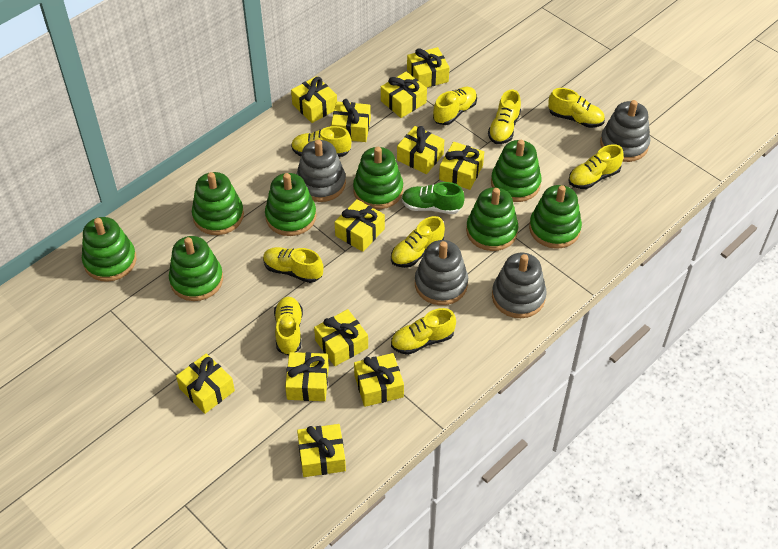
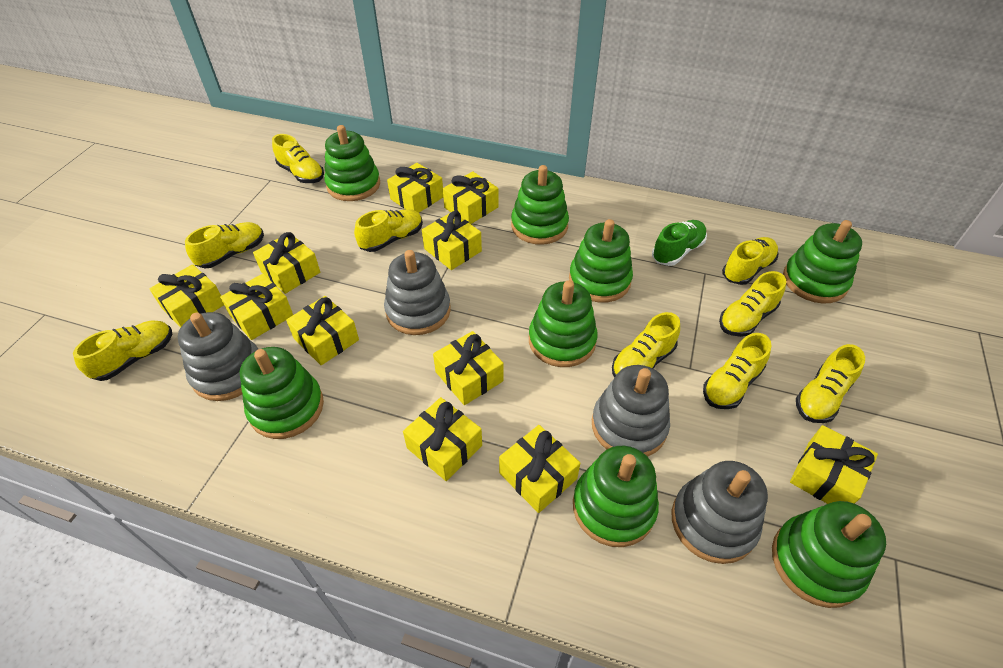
yellow gift: 12 -> 11

